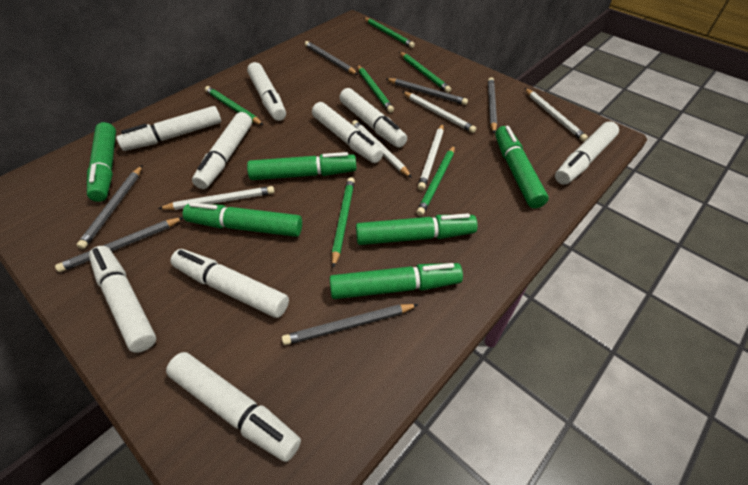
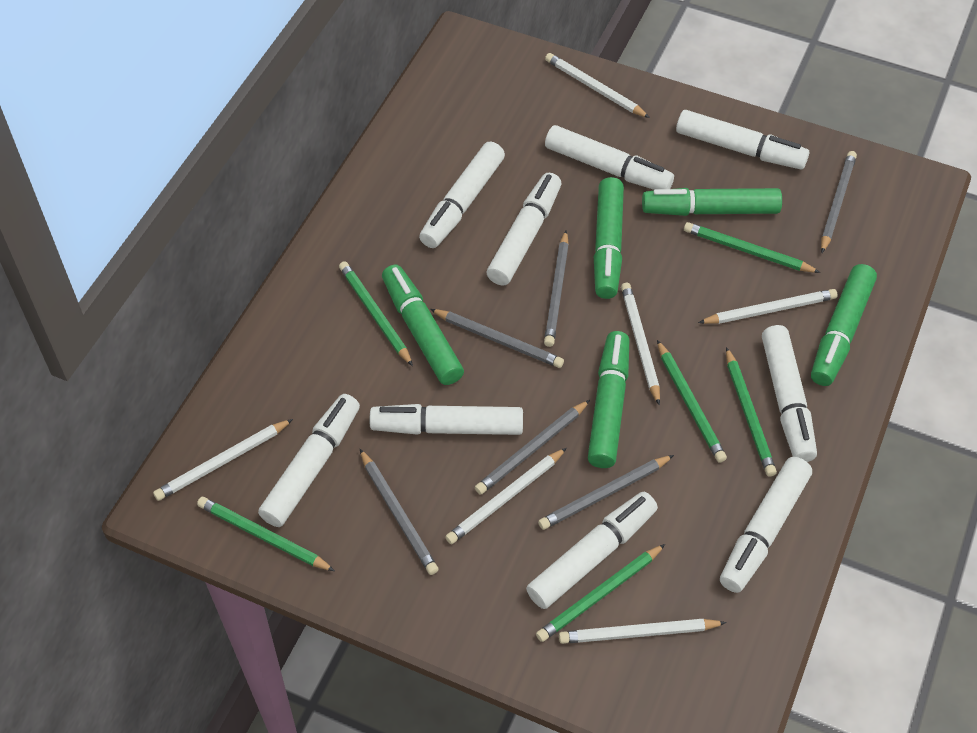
green marker: 6 -> 5
white pencil: 5 -> 6

